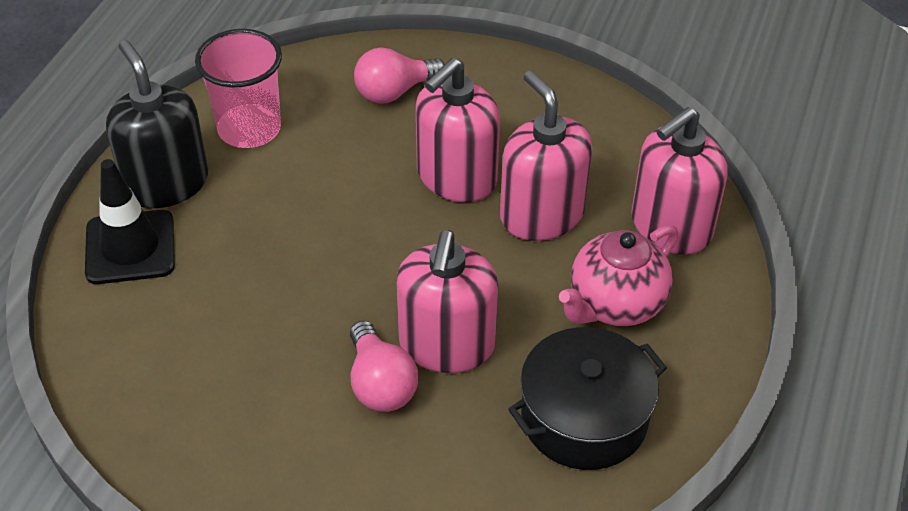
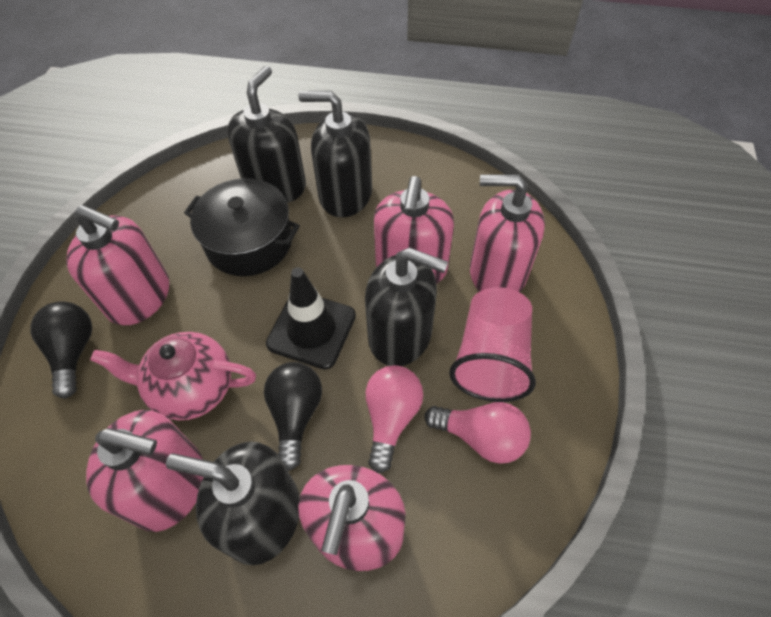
black light bulb: 0 -> 2
black soap dispenser: 1 -> 4
pink soap dispenser: 4 -> 5

